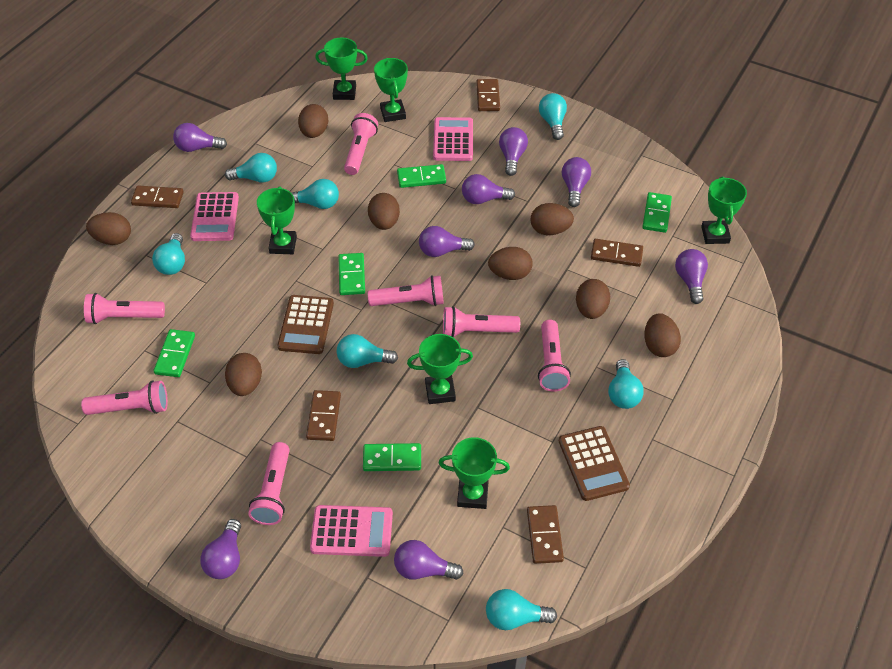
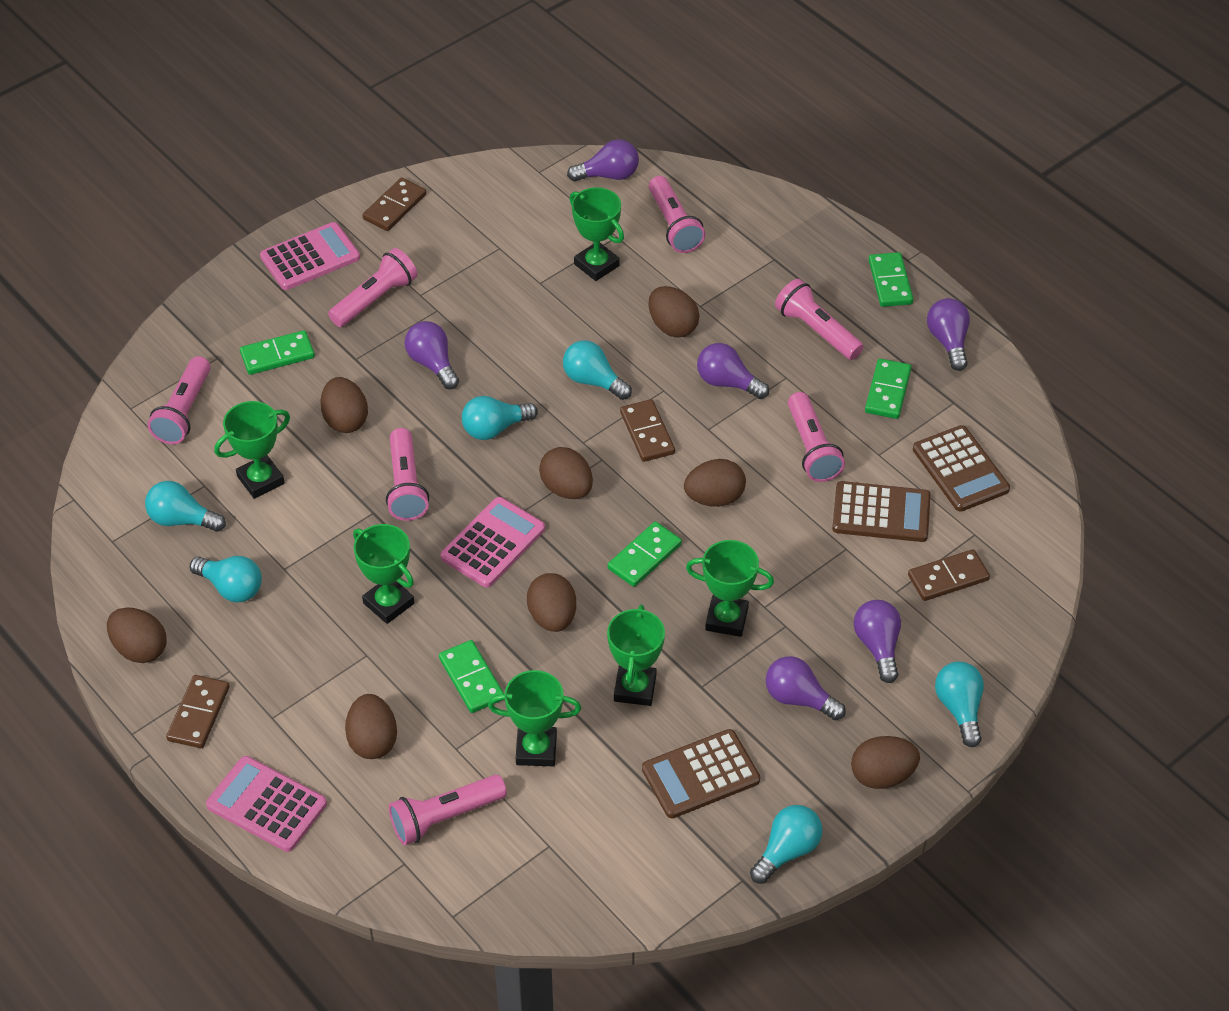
brown calculator: 2 -> 3
brown domino: 5 -> 4
purple light bulb: 8 -> 6
turquoise light bulb: 7 -> 6

